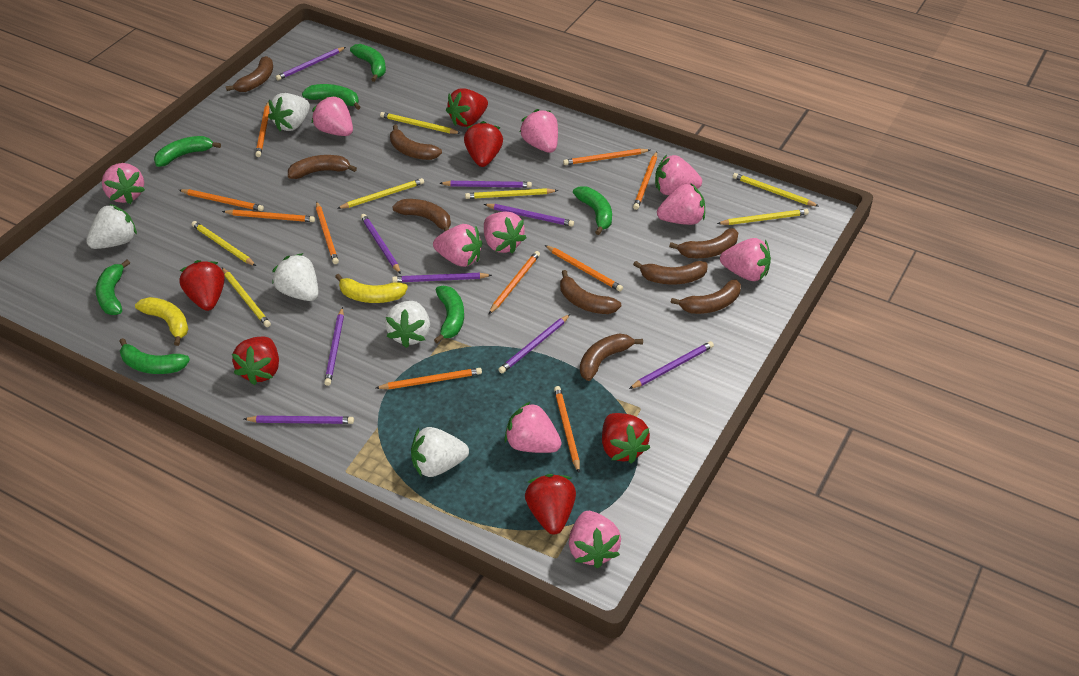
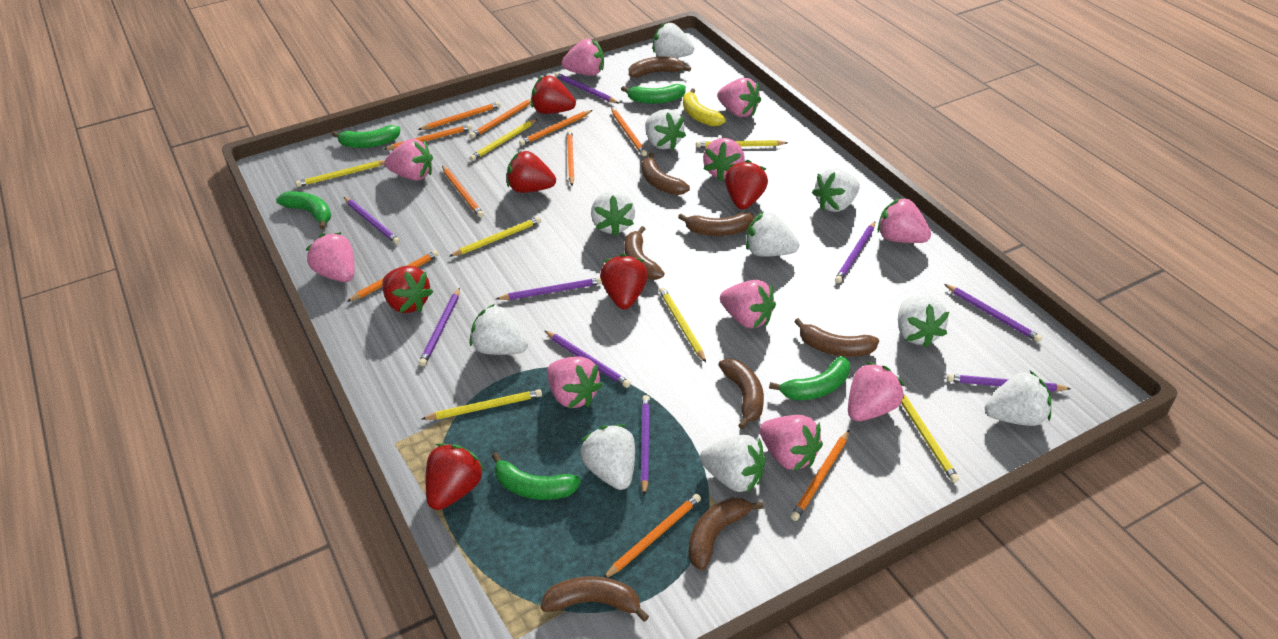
brown banana: 9 -> 8
green banana: 7 -> 5
white strawberry: 5 -> 10
yellow banana: 2 -> 1

